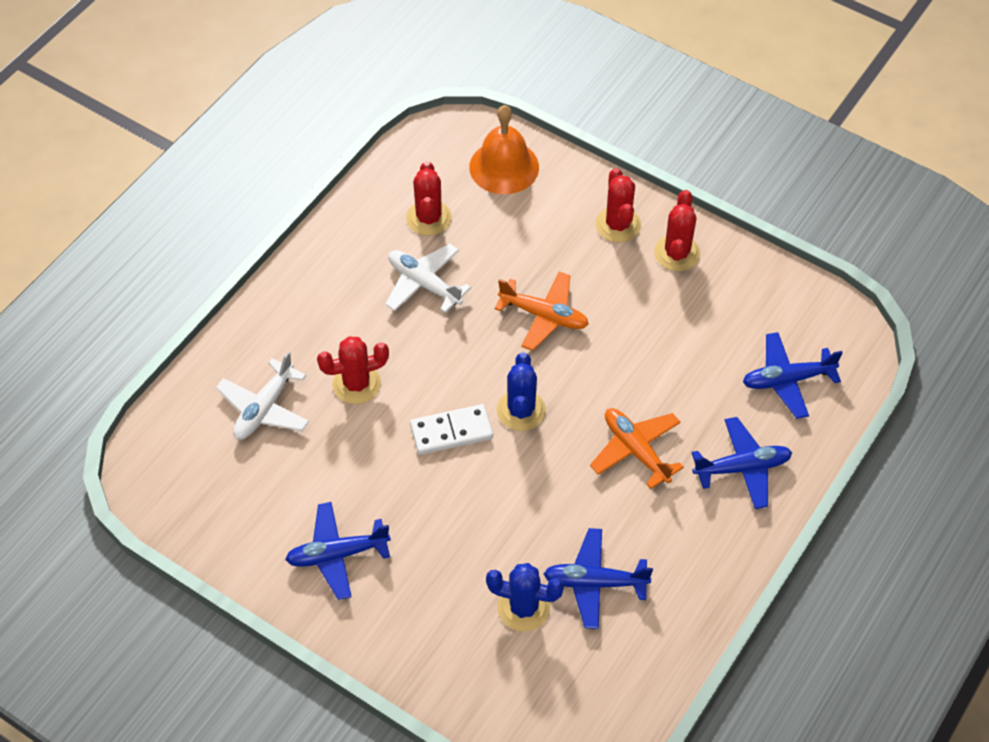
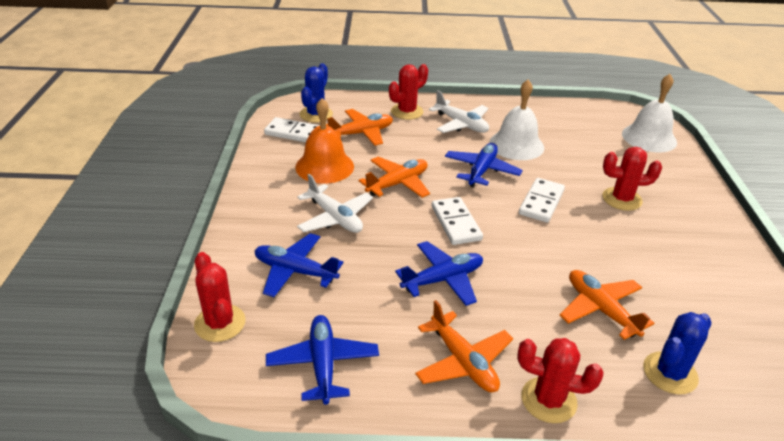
orange plane: 2 -> 4
white bell: 0 -> 2
white domino: 1 -> 3

